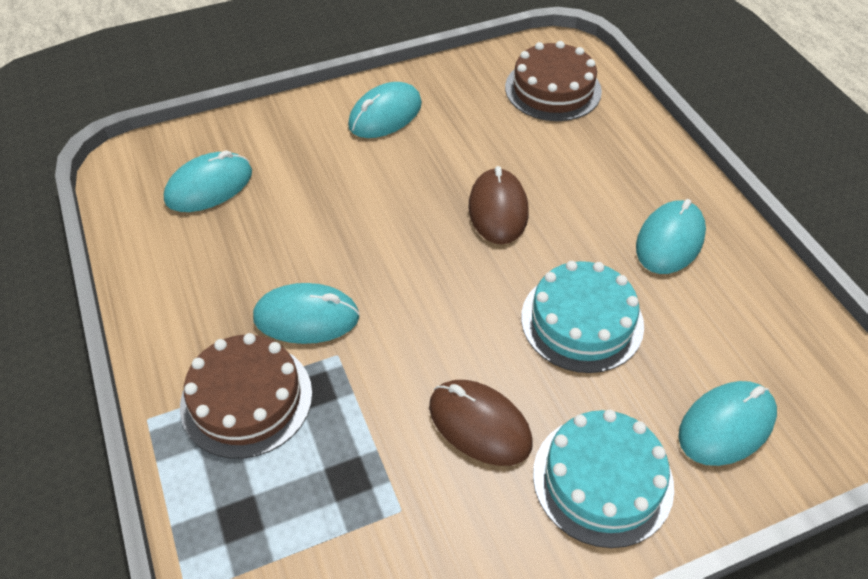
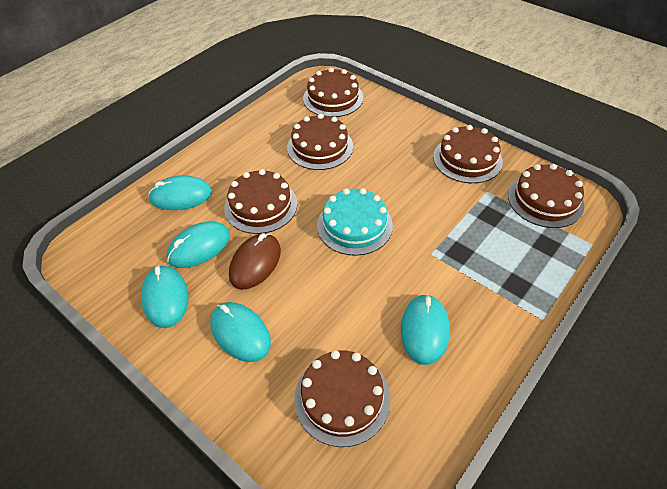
brown cake: 2 -> 6
brown mouse: 2 -> 1
turquoise cake: 2 -> 1

